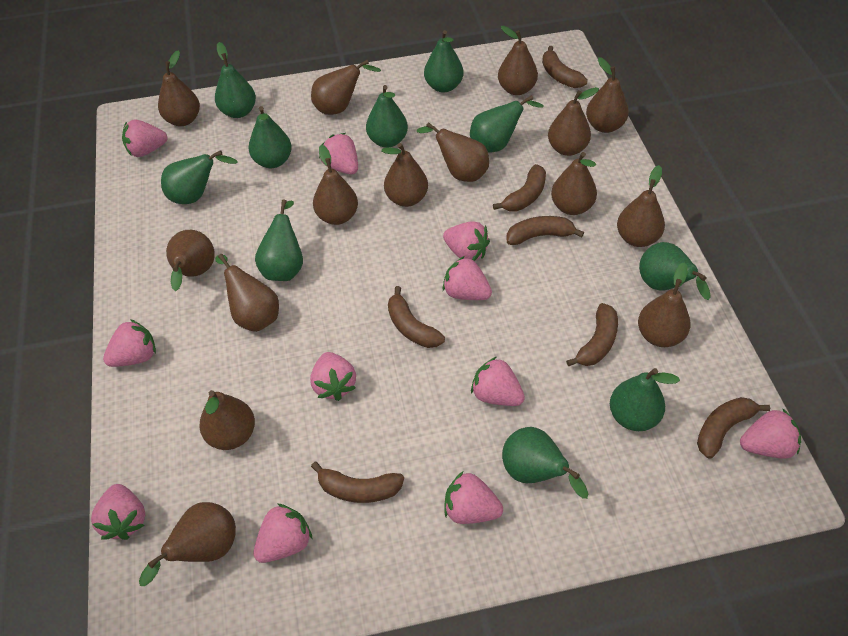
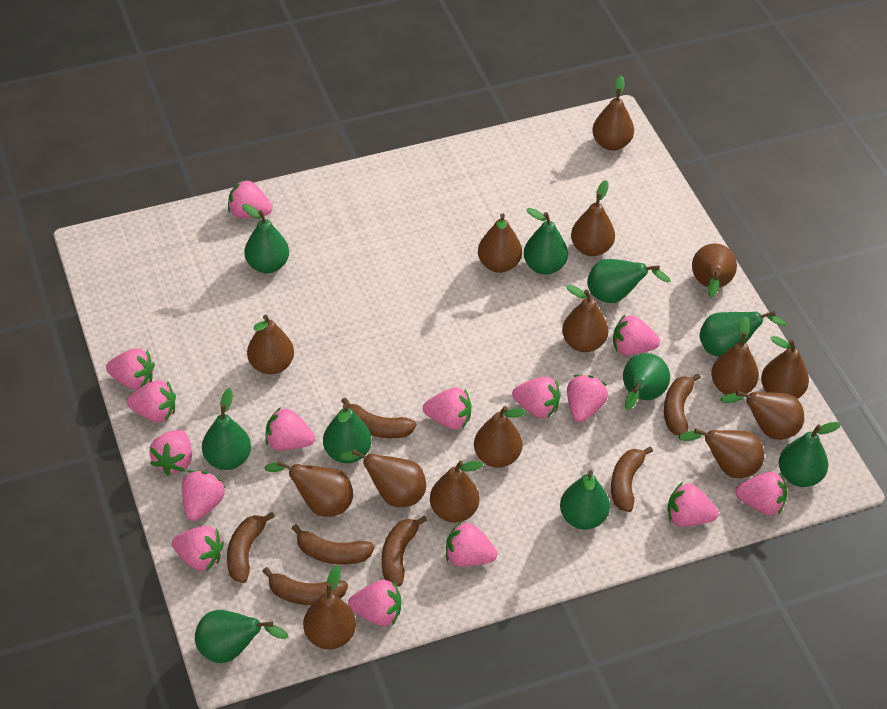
pink strawberry: 11 -> 15

